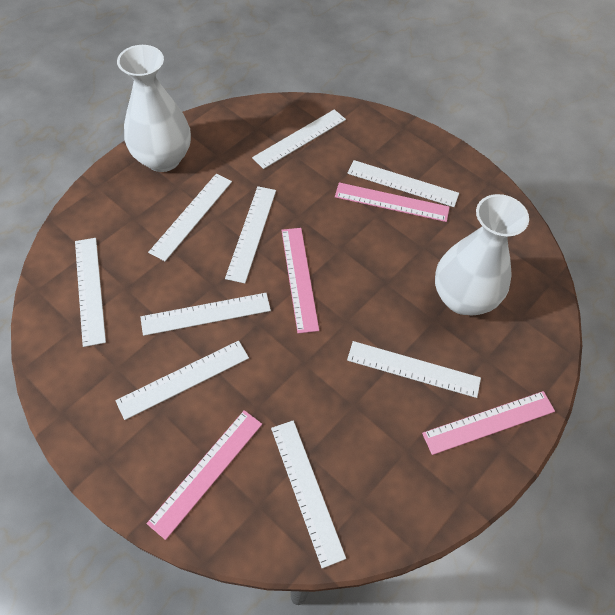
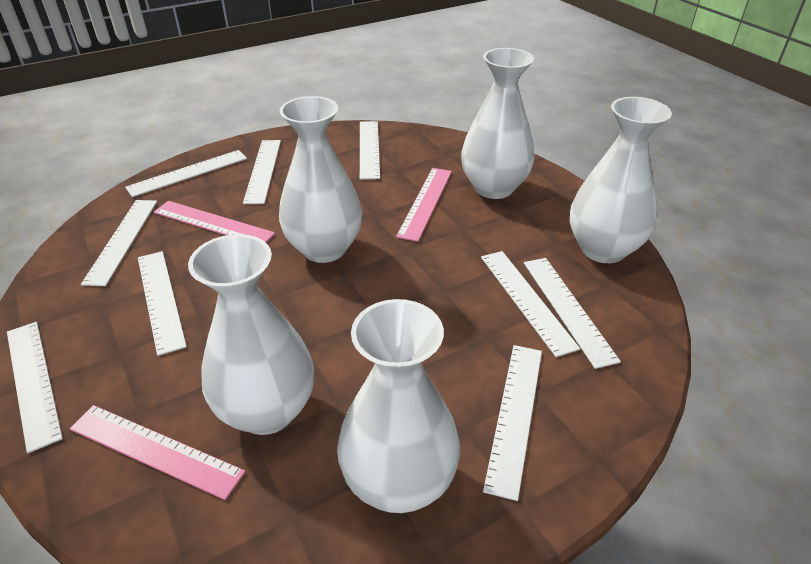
pink ruler: 4 -> 3
white vase: 2 -> 5

